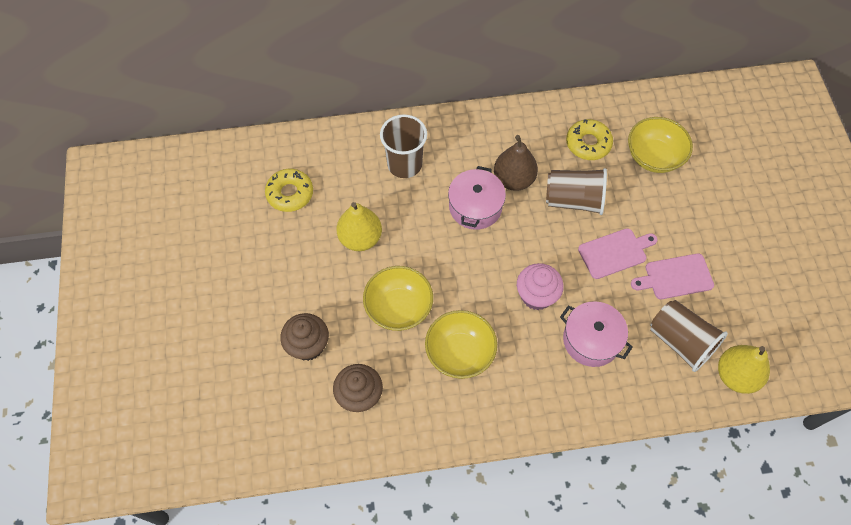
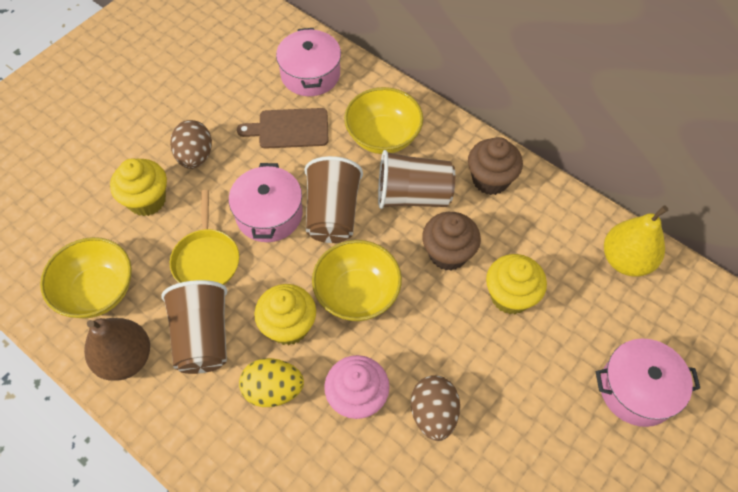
brown cutting board: 0 -> 1
brown egg: 0 -> 2
pink cutting board: 2 -> 0
pink pot: 2 -> 3
yellow cupcake: 0 -> 3
yellow donut: 2 -> 0
yellow egg: 0 -> 1
yellow pan: 0 -> 1
yellow pear: 2 -> 1

